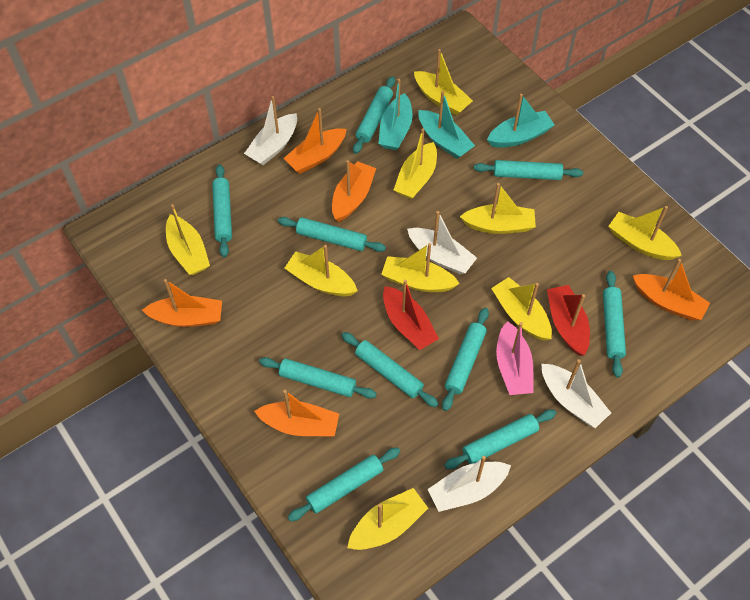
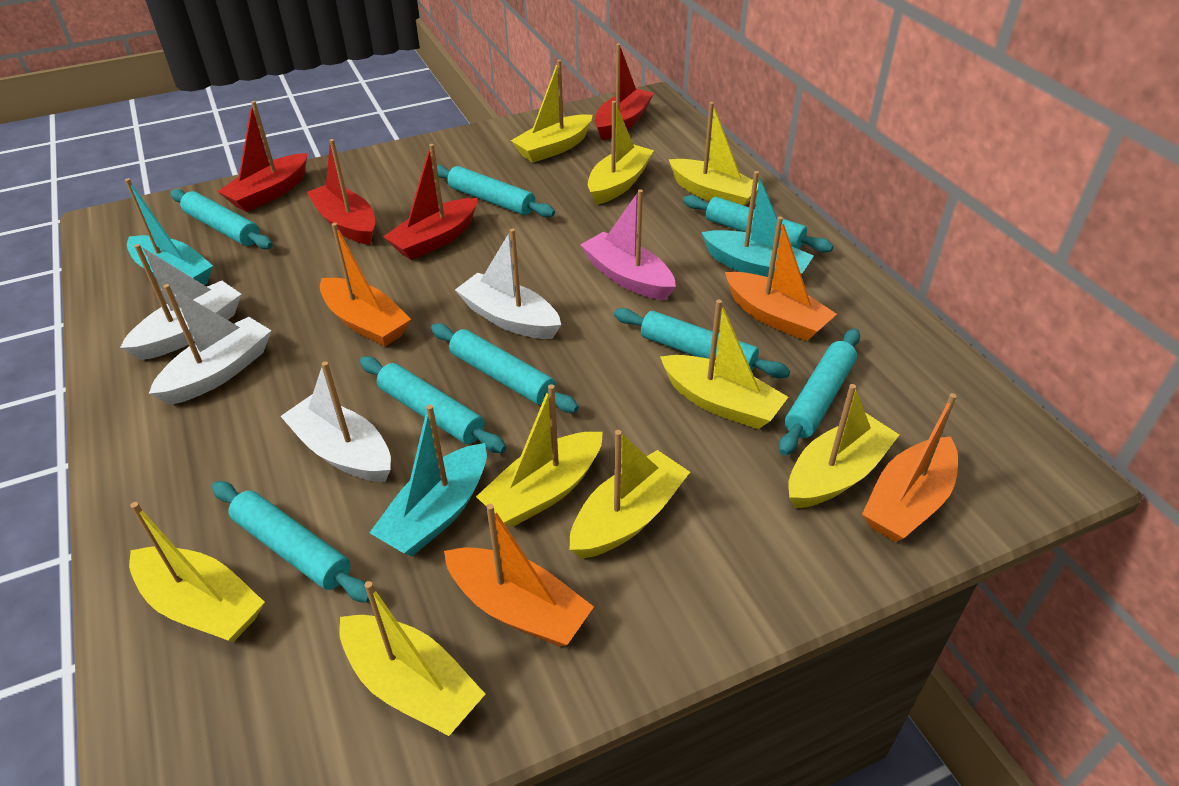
orange boat: 5 -> 4
red boat: 2 -> 4
turquoise rolling pin: 10 -> 8

